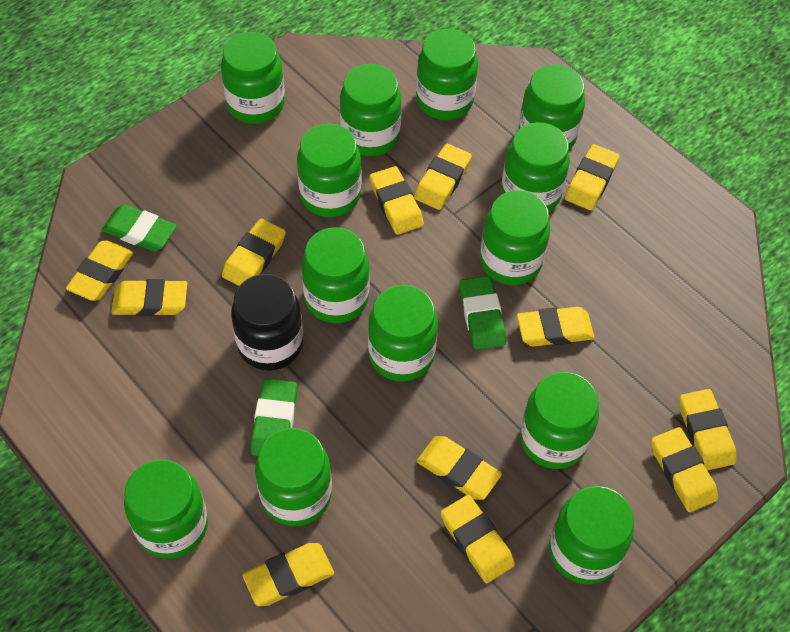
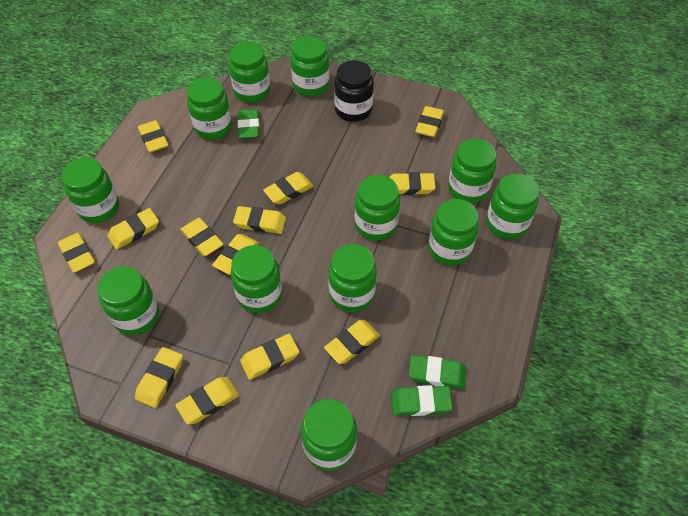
green jar: 13 -> 12
yellow eraser: 12 -> 13

